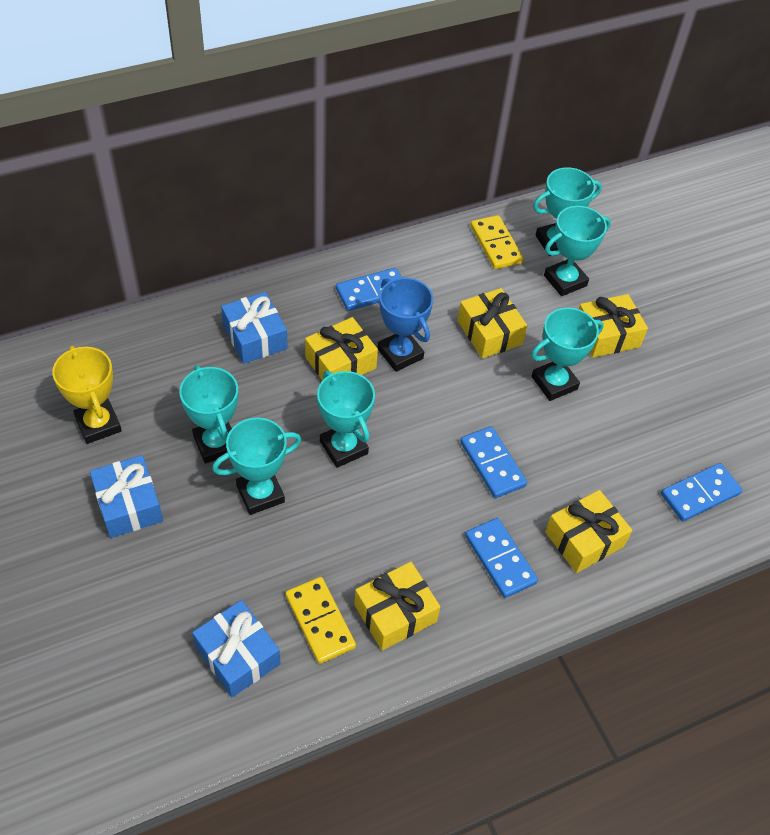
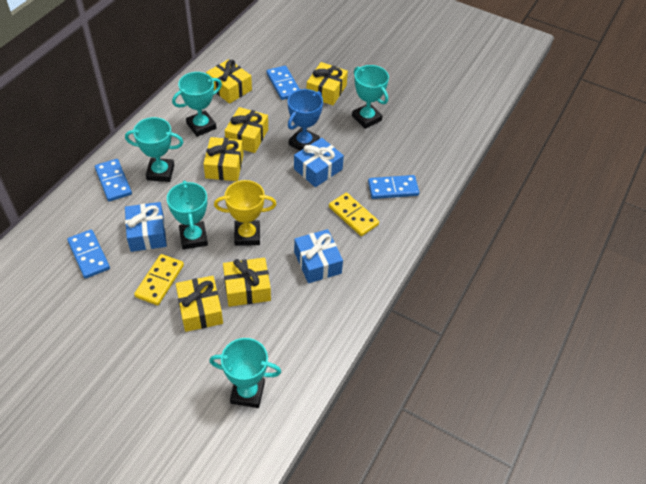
turquoise trophy: 6 -> 5
yellow gift: 5 -> 6

